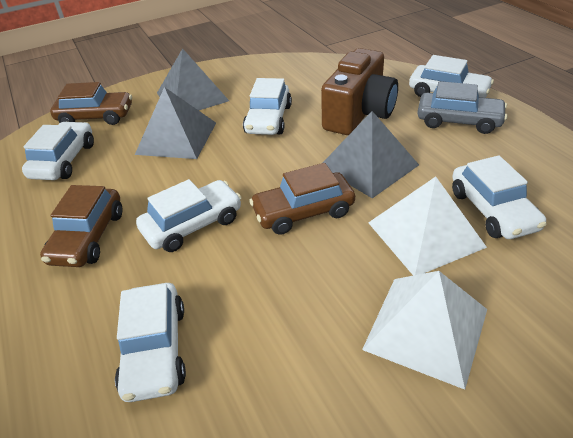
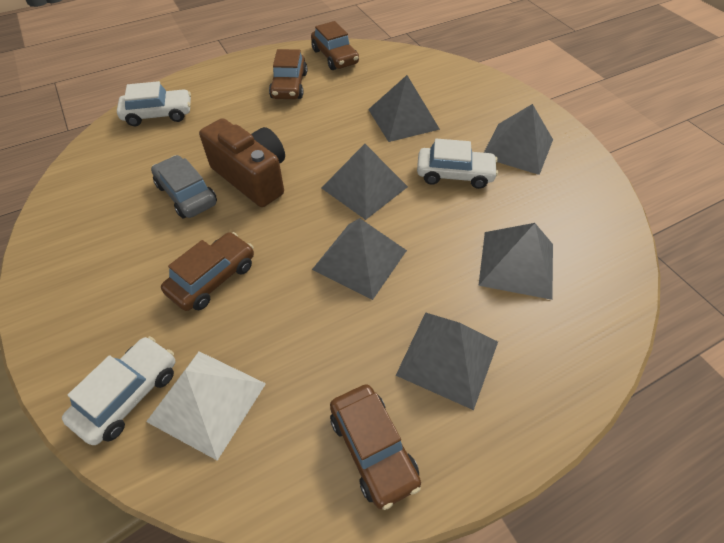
brown car: 3 -> 4
grey pyramid: 3 -> 6
white car: 6 -> 3
white pyramid: 2 -> 1

